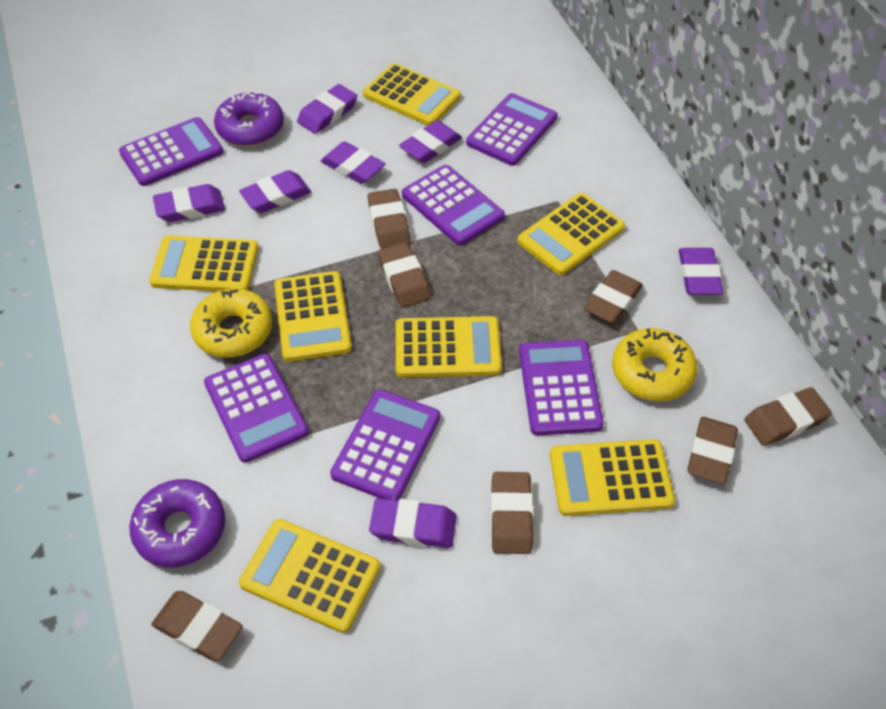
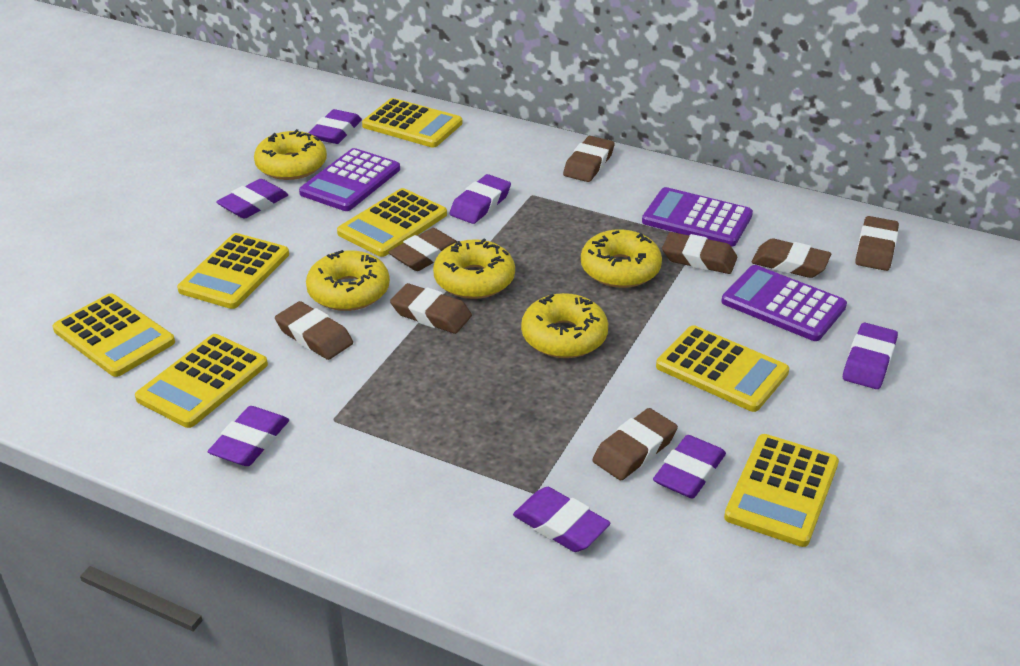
brown eraser: 7 -> 8
purple calculator: 6 -> 3
purple donut: 2 -> 0
yellow donut: 2 -> 5

